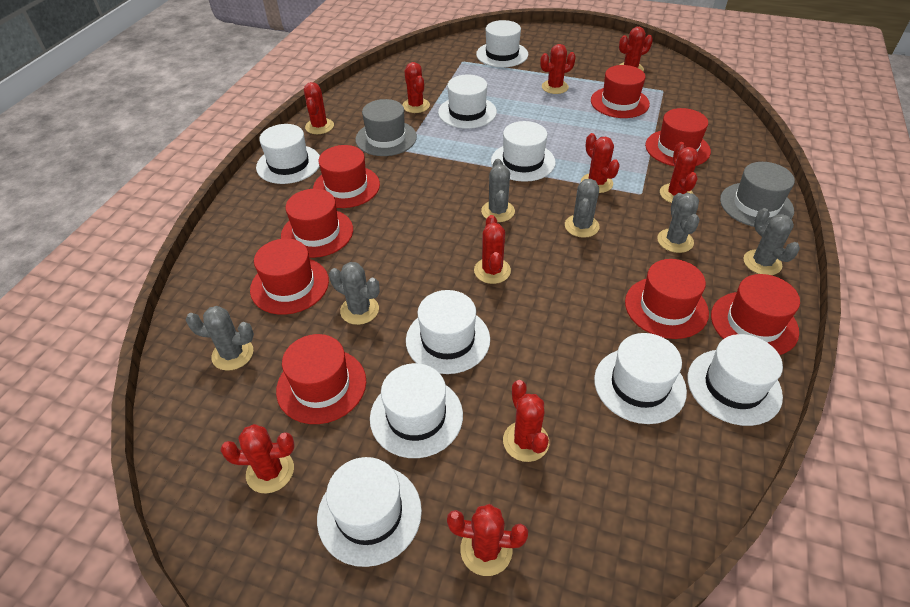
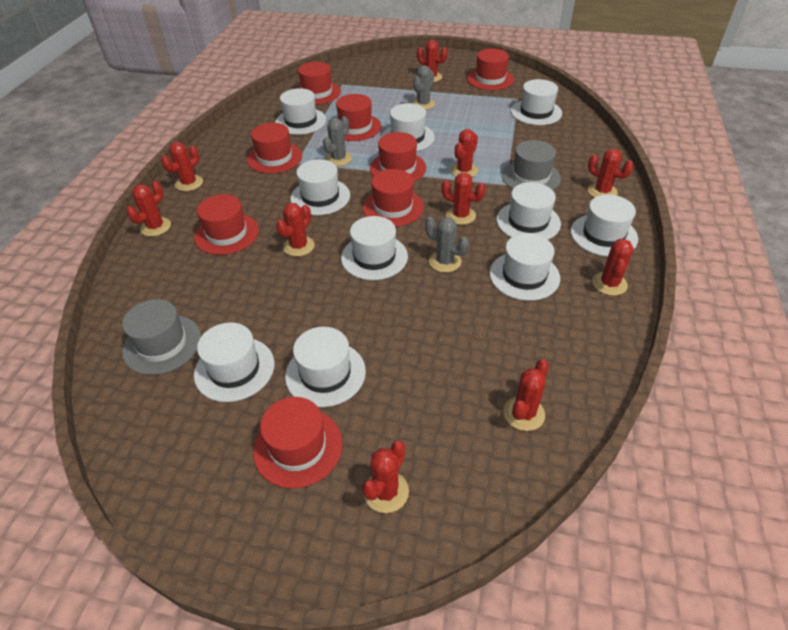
grey cactus: 6 -> 3
white hat: 9 -> 10

